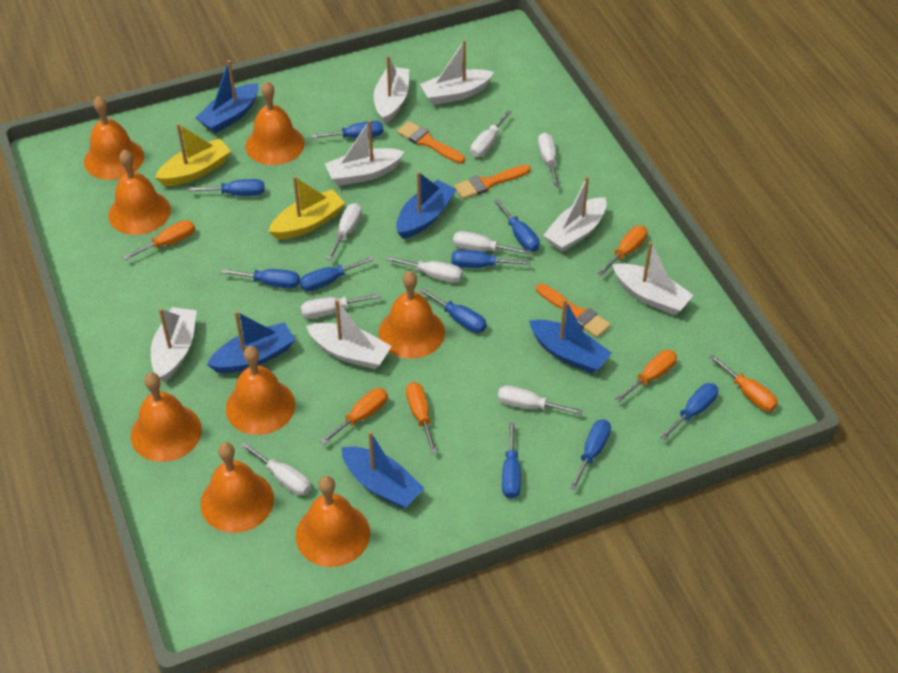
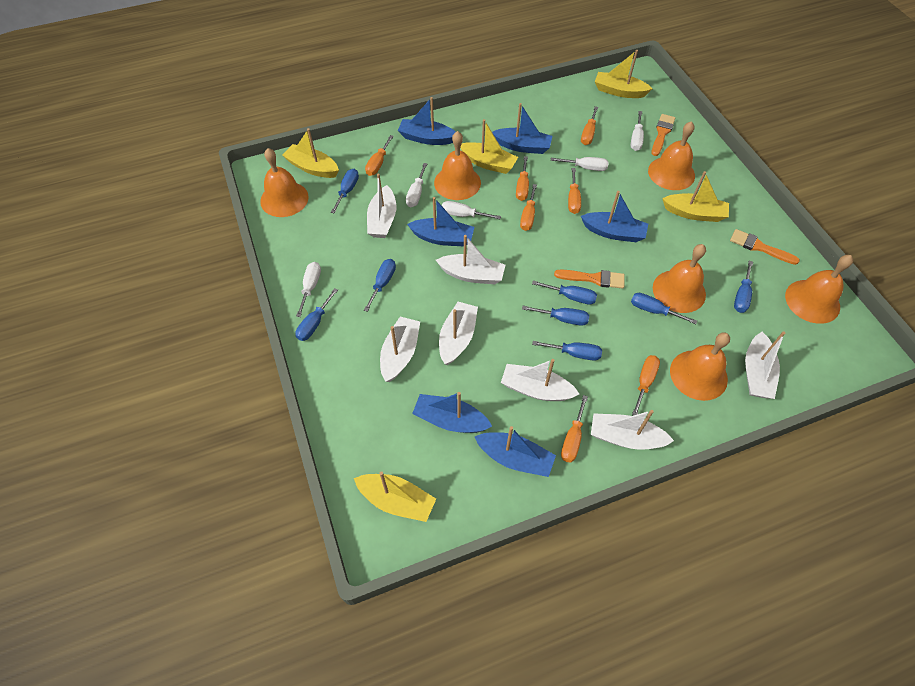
blue boat: 5 -> 6
blue screwdriver: 10 -> 8
orange bell: 8 -> 6
orange screwdriver: 6 -> 7
white screwdriver: 8 -> 5
yellow boat: 2 -> 5

